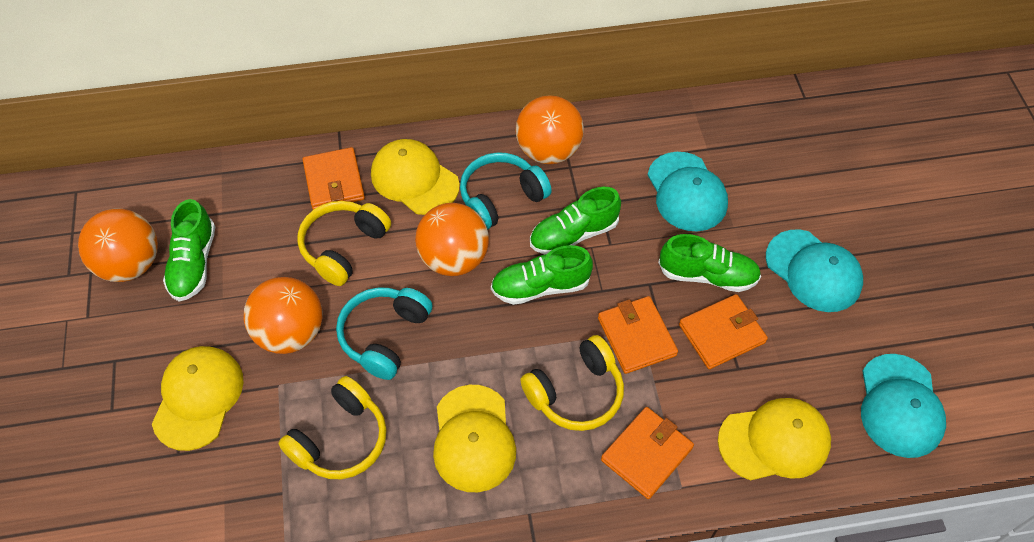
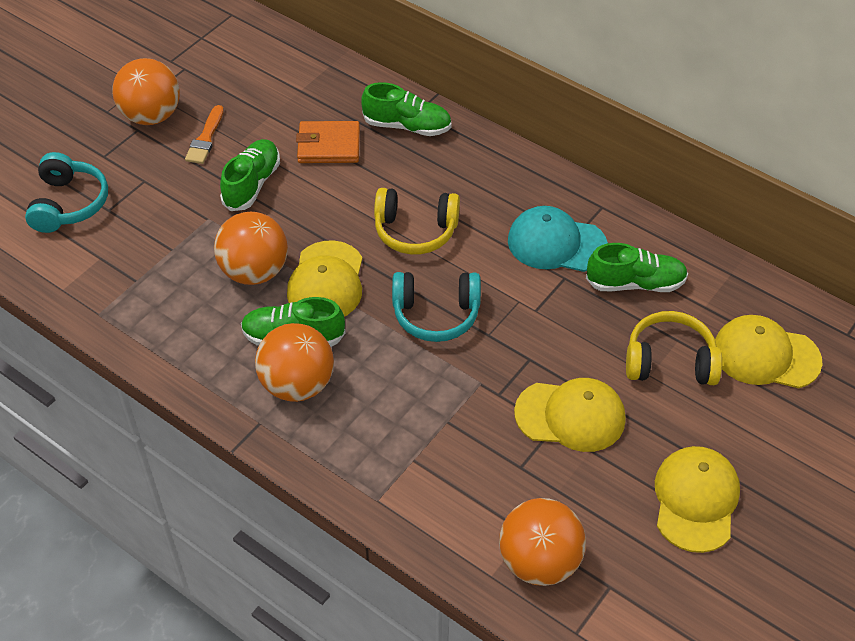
orange brush: 0 -> 1
orange wallet: 4 -> 1
turquoise cap: 3 -> 1
yellow headphones: 3 -> 2

